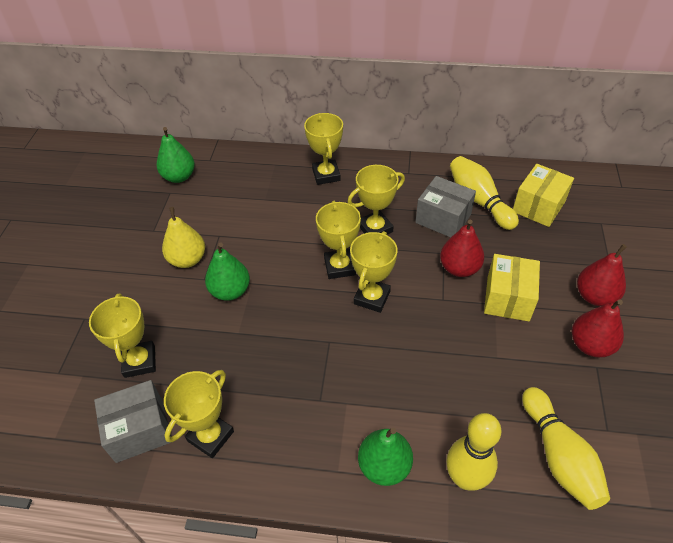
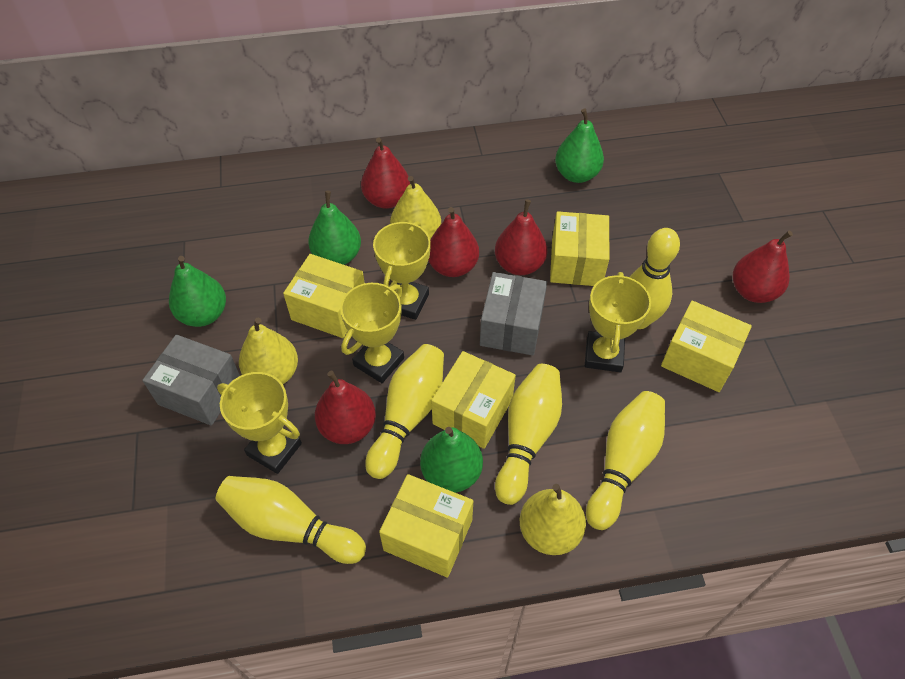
green pear: 3 -> 4
red pear: 3 -> 5
yellow bowling pin: 3 -> 5
yellow box: 2 -> 5
yellow pear: 1 -> 3
yellow trophy: 6 -> 4

